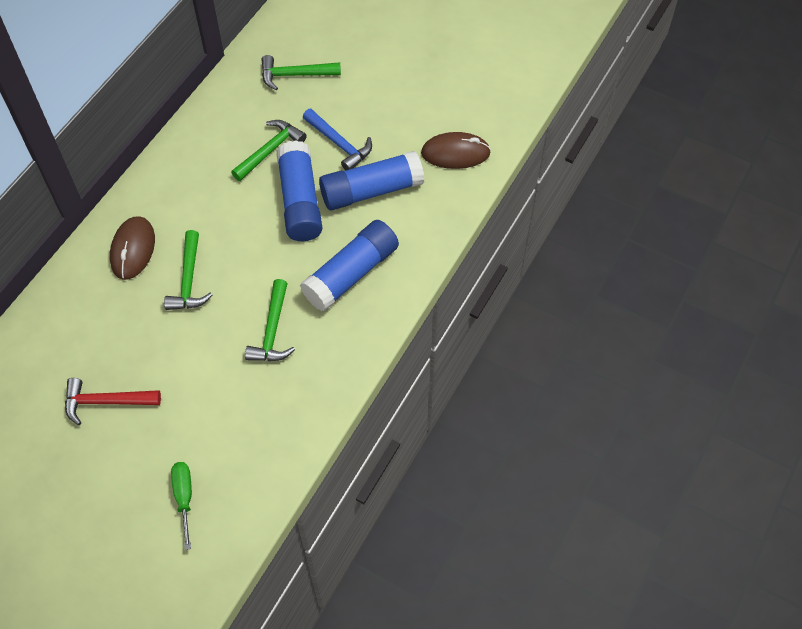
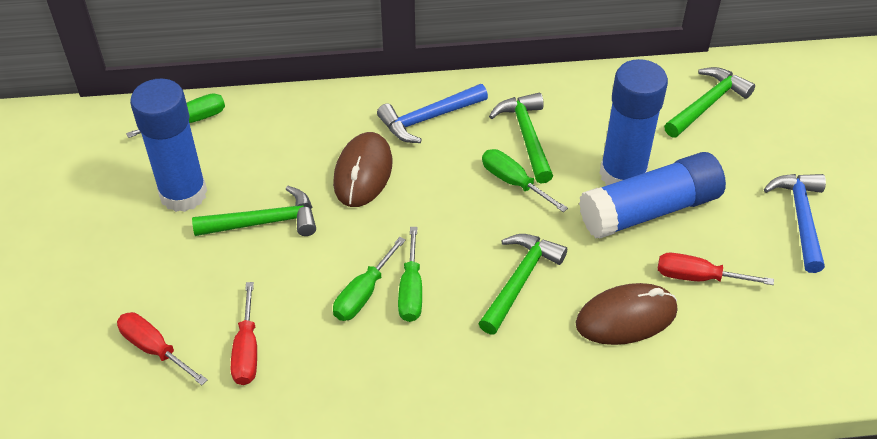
blue hammer: 1 -> 2
green screwdriver: 1 -> 4
red hammer: 1 -> 0
red screwdriver: 0 -> 3

